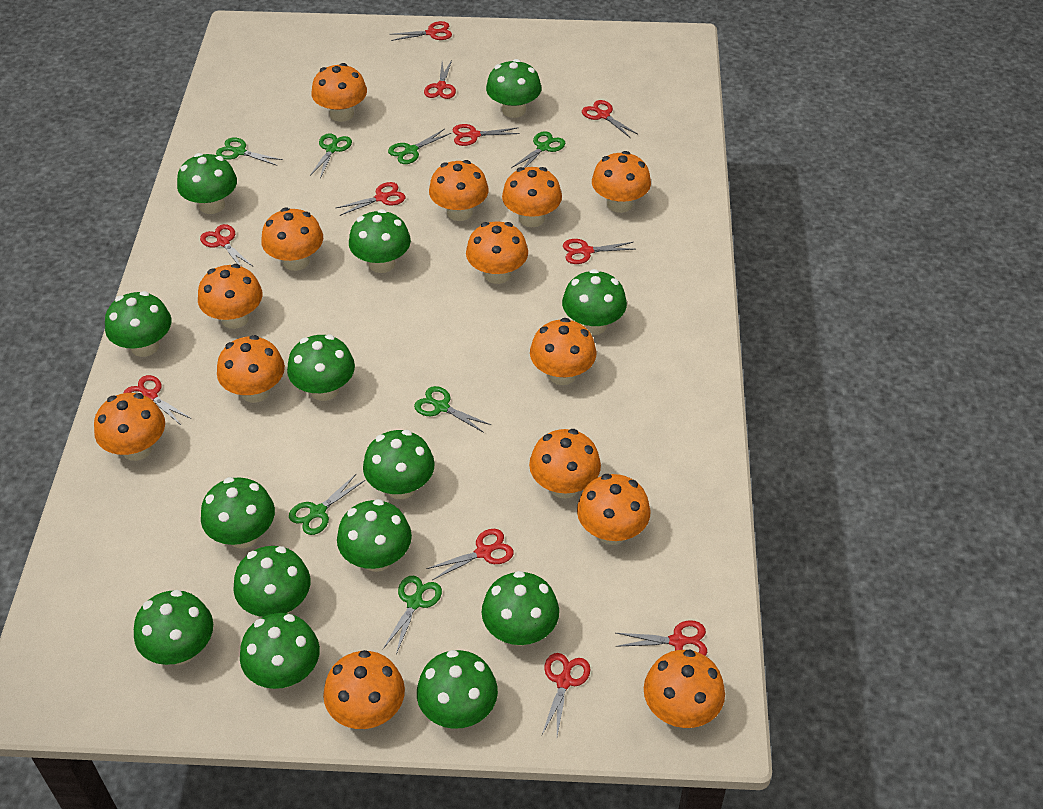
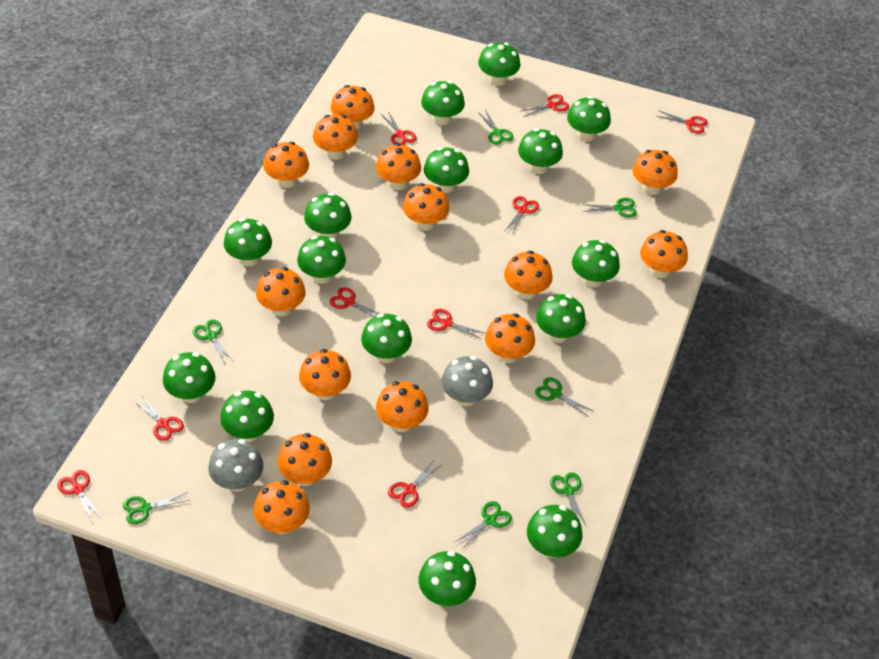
green mushroom: 14 -> 15
grey mushroom: 0 -> 2
red scissors: 11 -> 9

